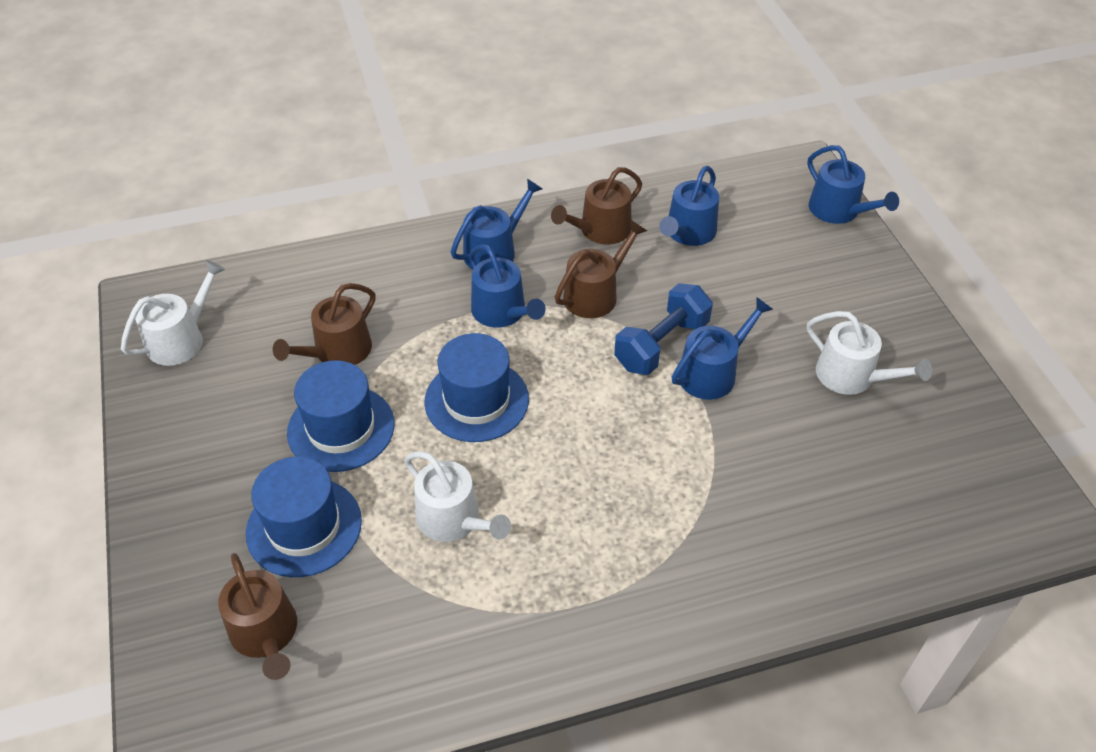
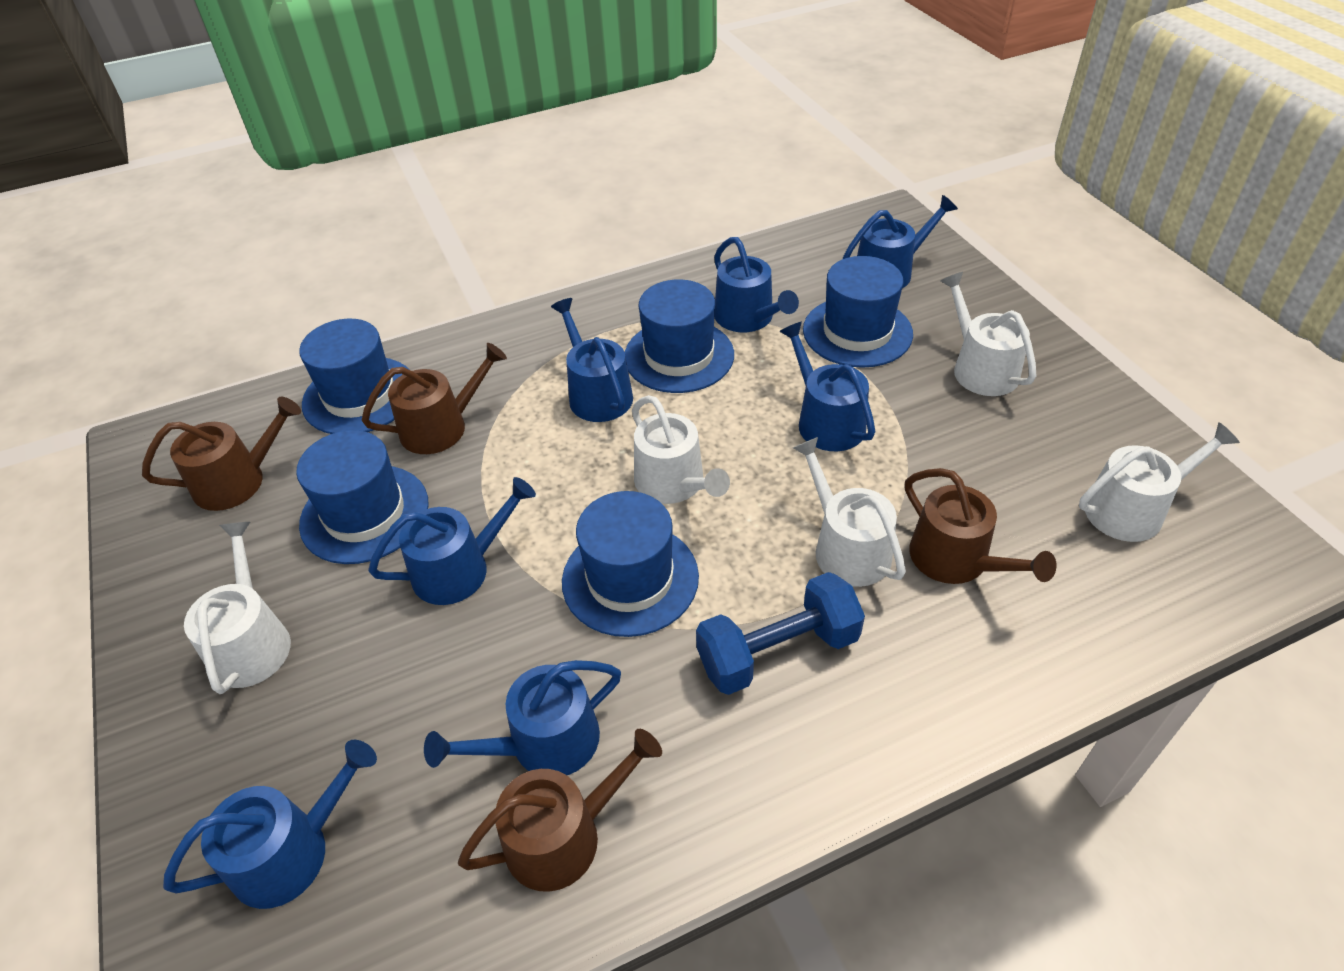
blue hat: 3 -> 5
blue watering can: 5 -> 7
white watering can: 3 -> 5

